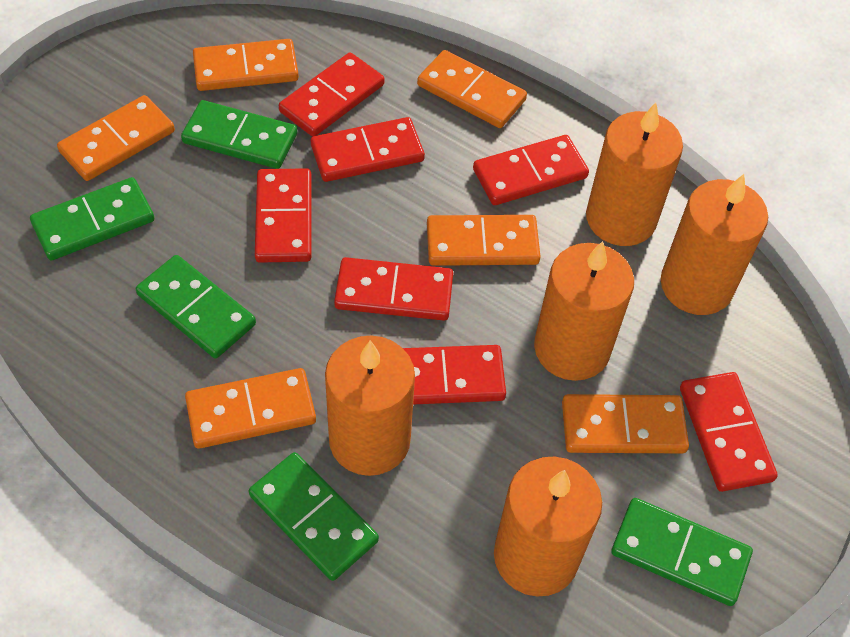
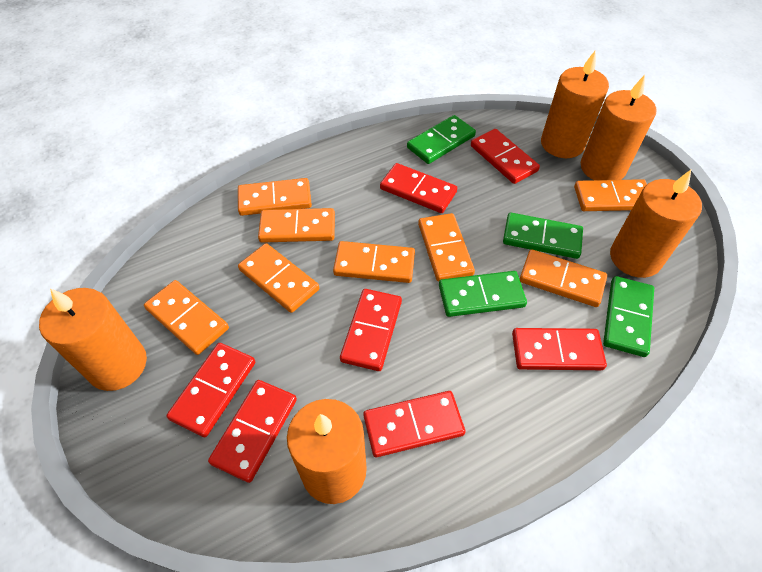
green domino: 5 -> 4
orange domino: 6 -> 8

